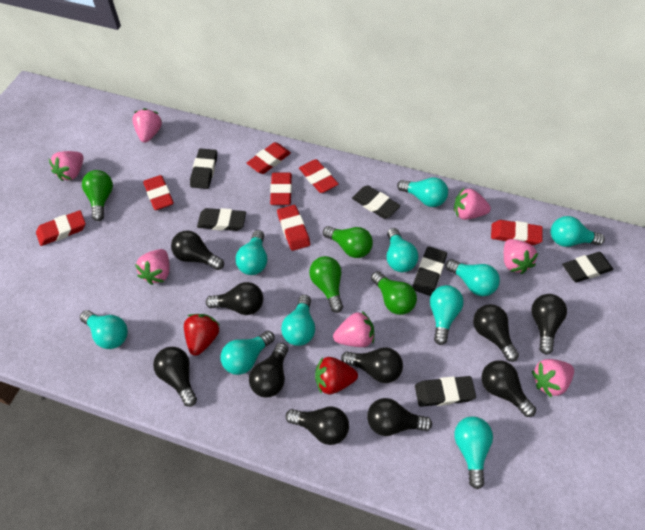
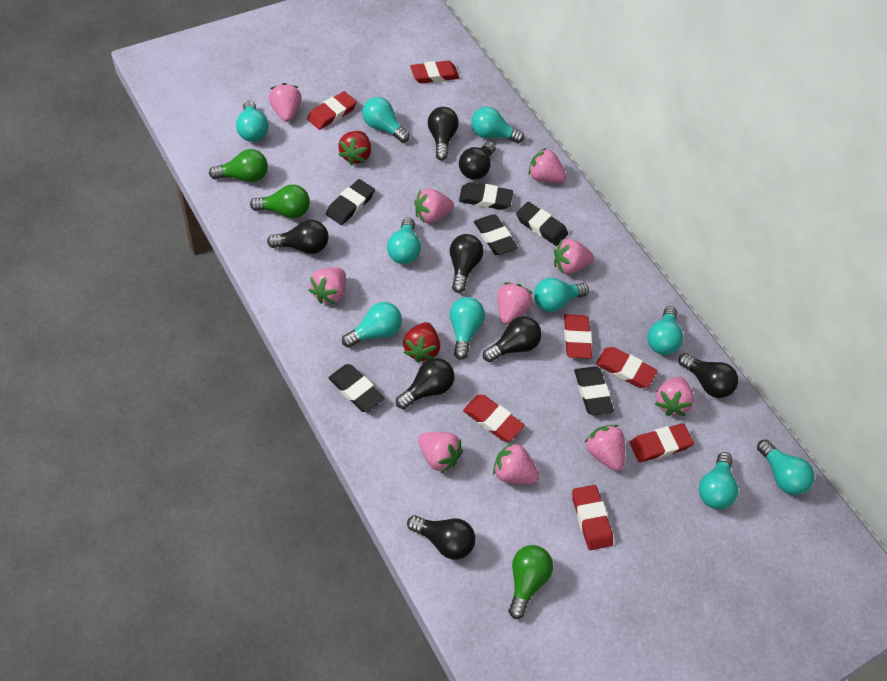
black light bulb: 10 -> 8
green light bulb: 4 -> 3
pink strawberry: 7 -> 10

